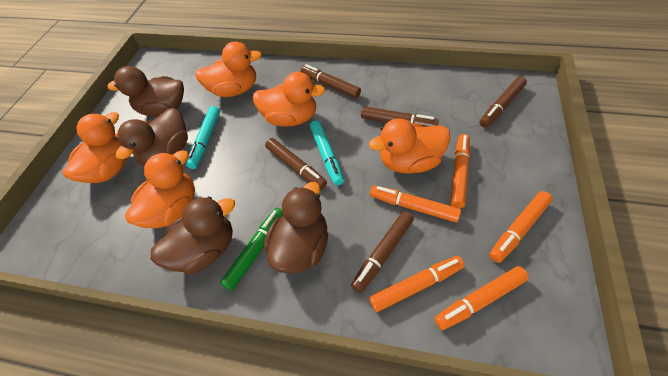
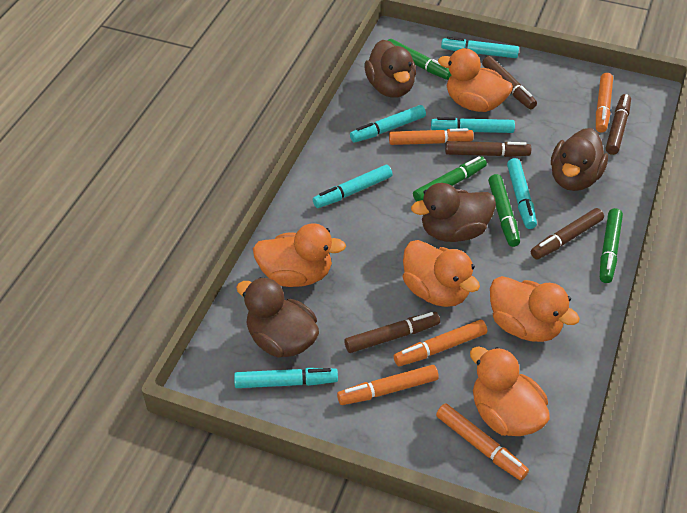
green marker: 1 -> 4
turquoise marker: 2 -> 6

